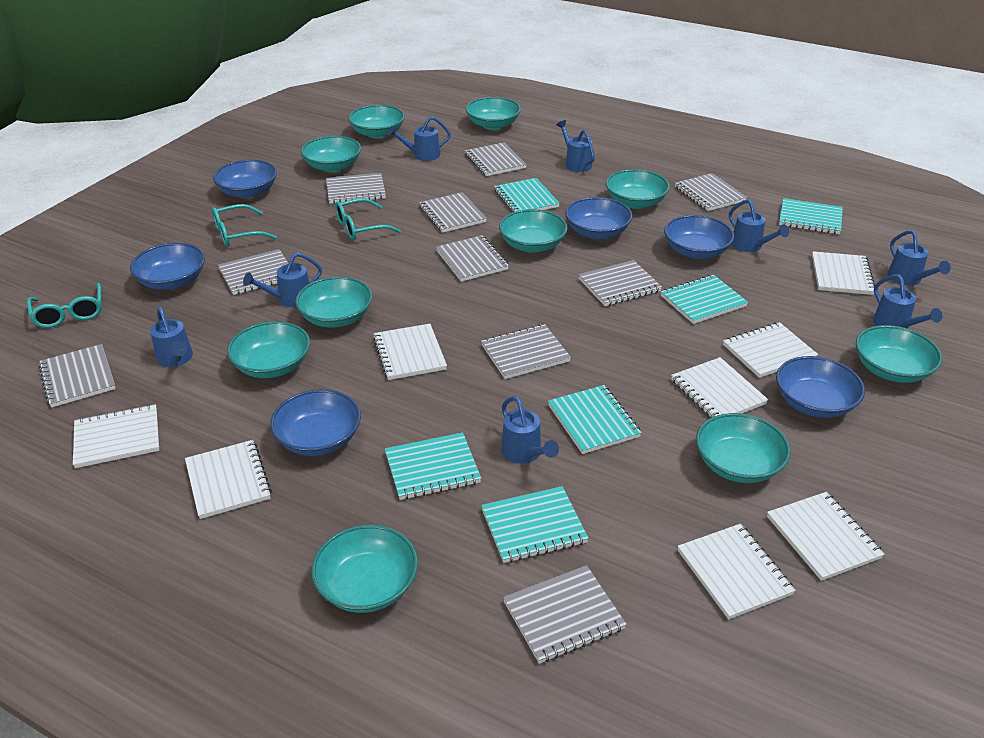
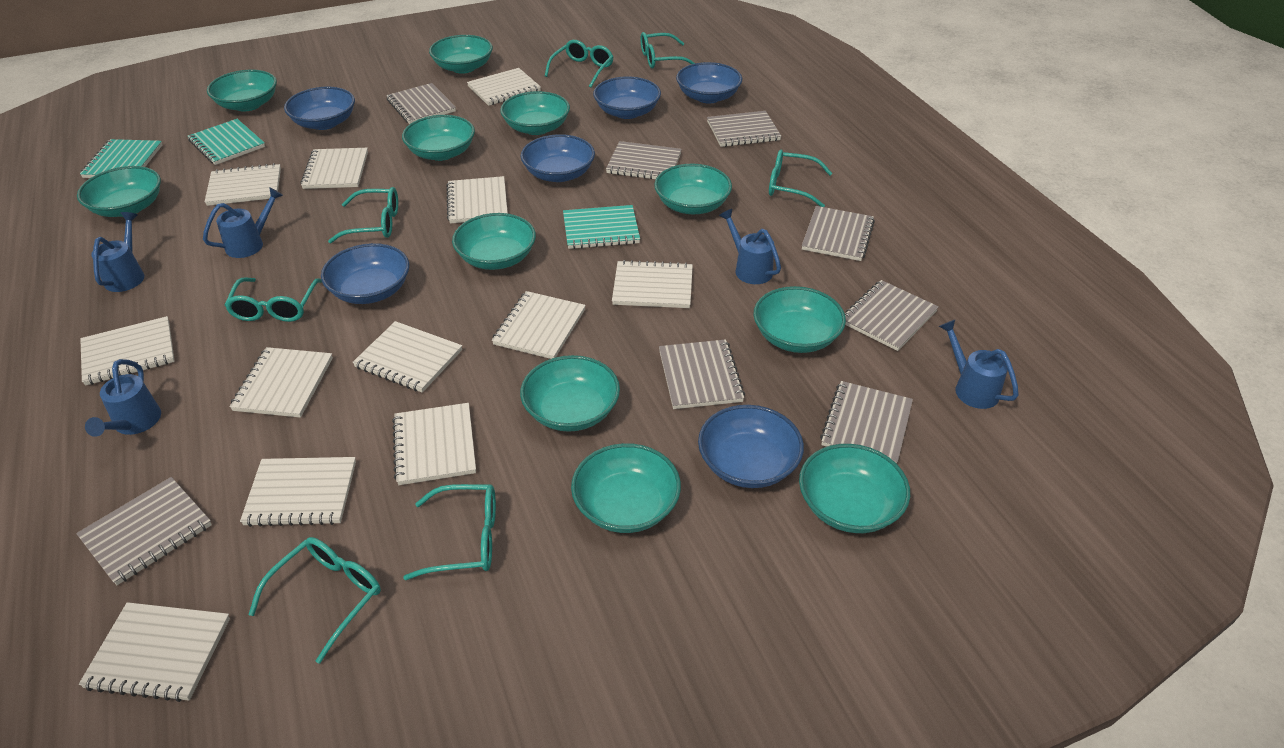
blue watering can: 8 -> 5
grey notebook: 10 -> 8
turquoise bowl: 10 -> 11
turquoise glasses: 3 -> 7
turquoise notebook: 6 -> 3
white notebook: 8 -> 12

